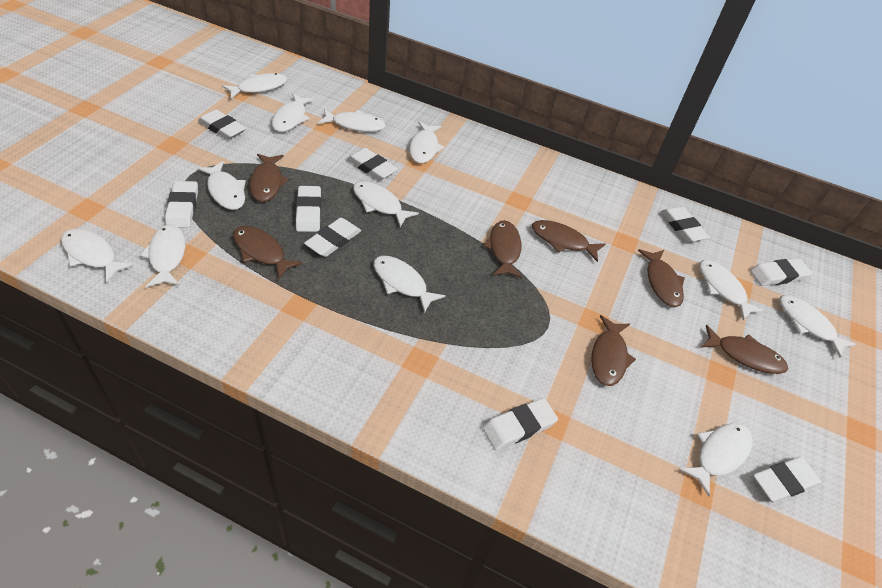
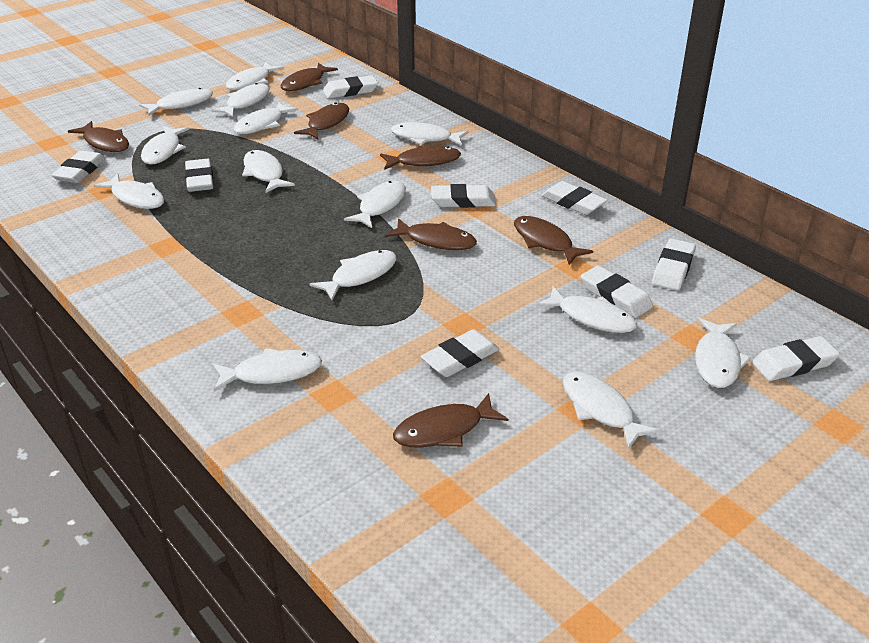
white fish: 12 -> 14

